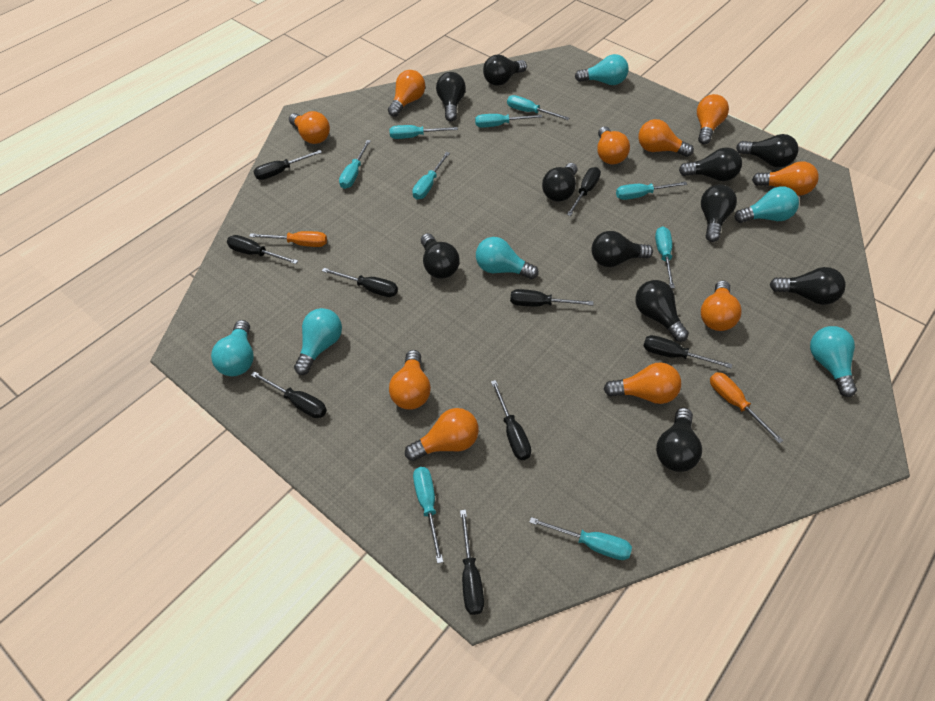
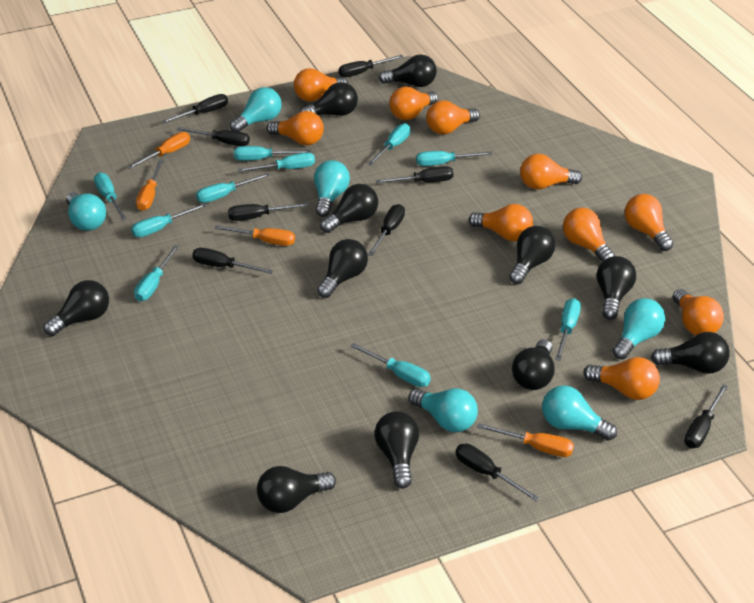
orange screwdriver: 2 -> 4
turquoise screwdriver: 9 -> 10

